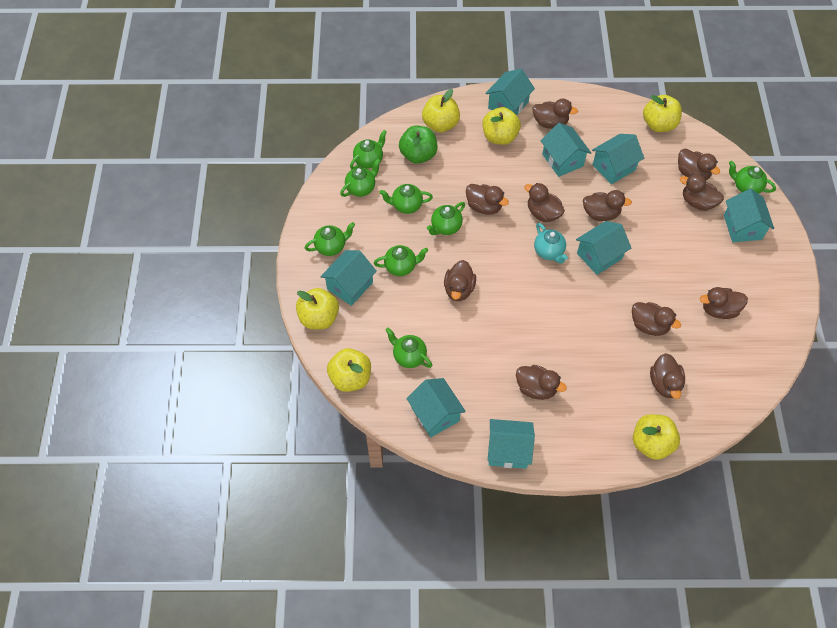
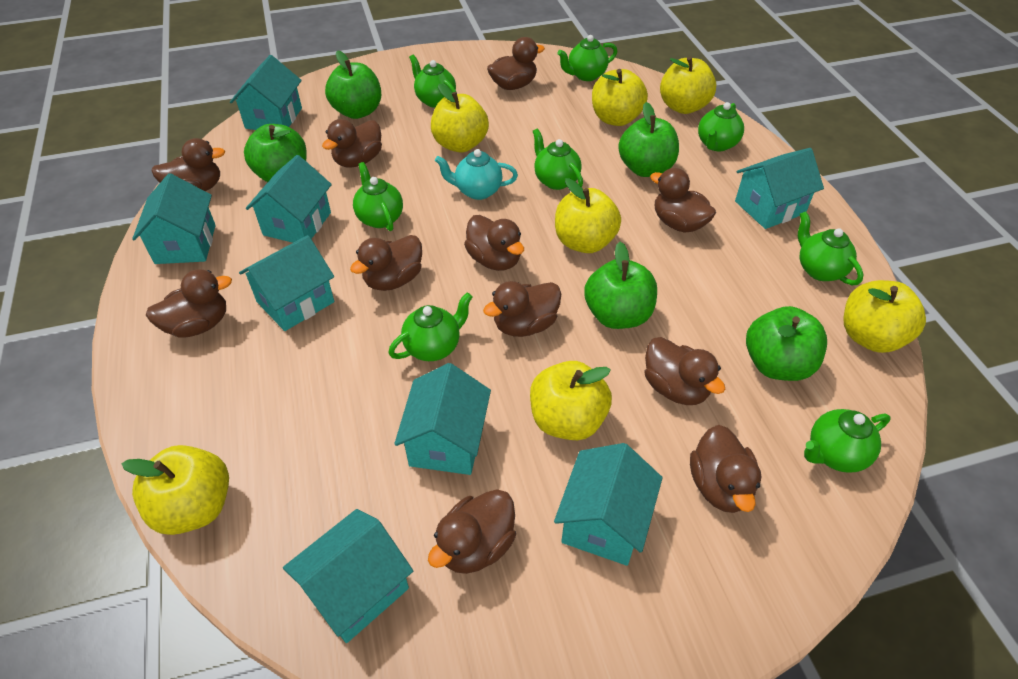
green apple: 1 -> 5
yellow apple: 6 -> 7

